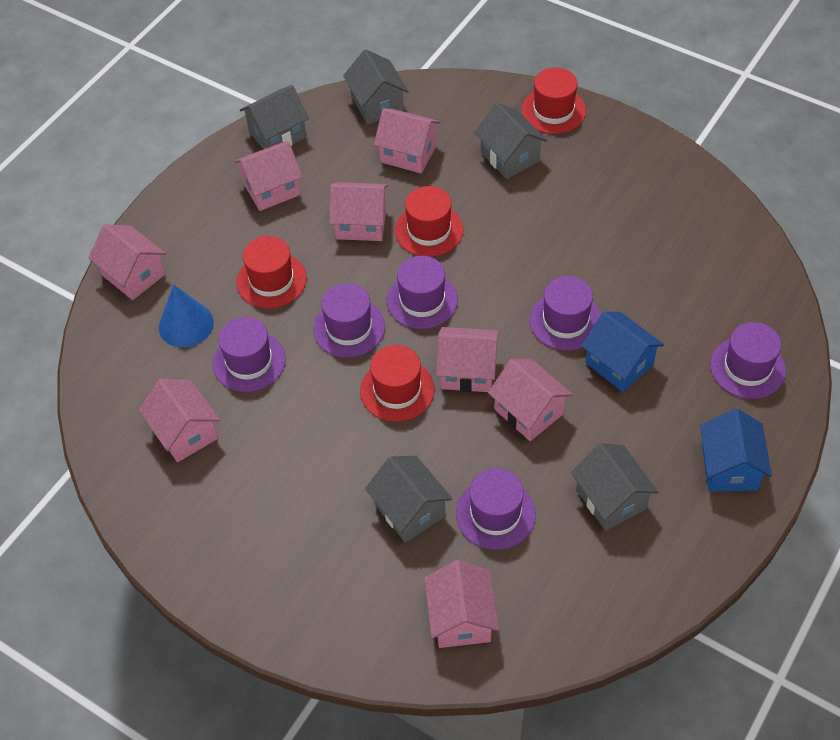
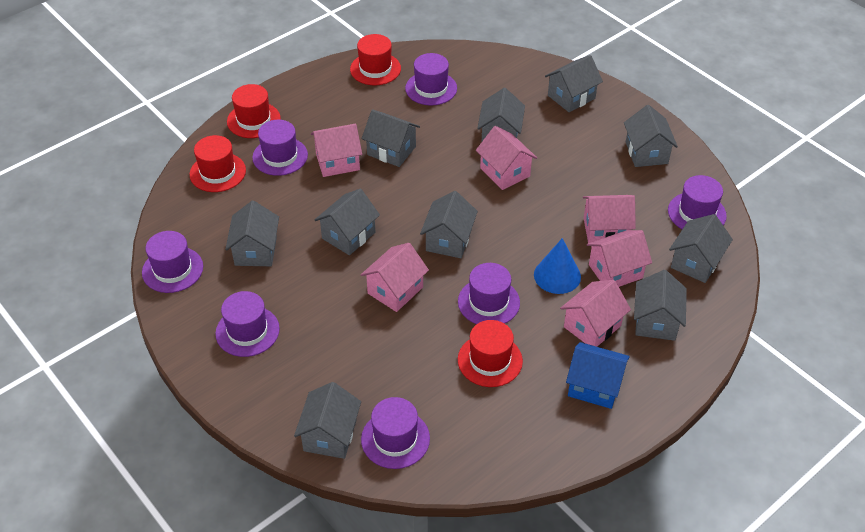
blue house: 2 -> 1
grey house: 5 -> 10
pink house: 8 -> 6
purple hat: 6 -> 7

